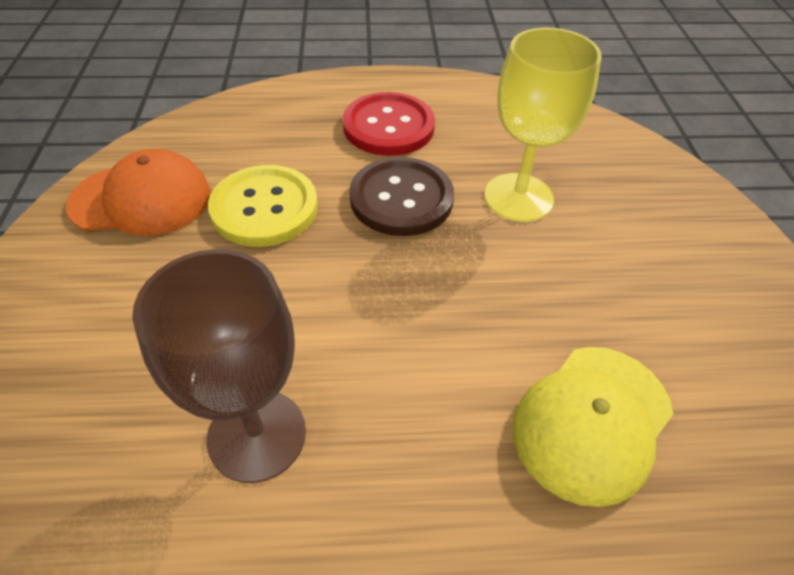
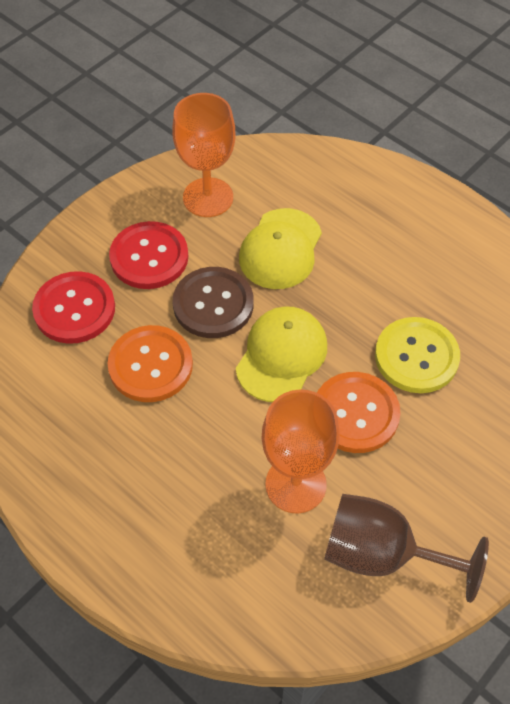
orange button: 0 -> 2
orange cap: 1 -> 0
orange goblet: 0 -> 2
red button: 1 -> 2
yellow cap: 1 -> 2
yellow goblet: 1 -> 0

